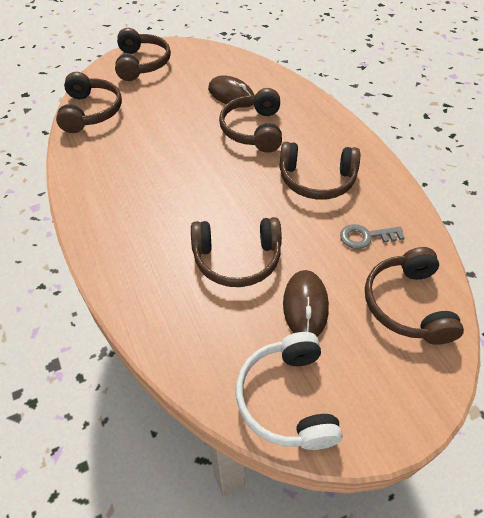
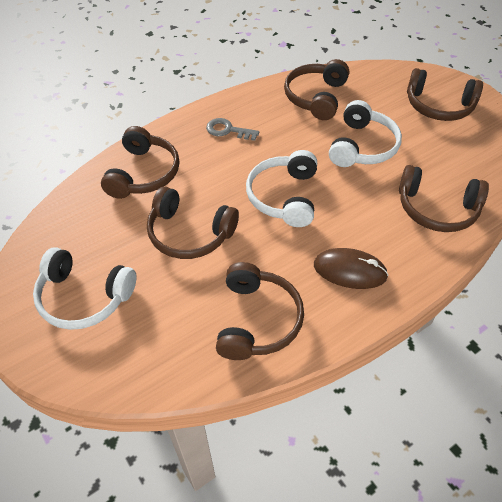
brown mouse: 2 -> 1
white headphones: 1 -> 3

